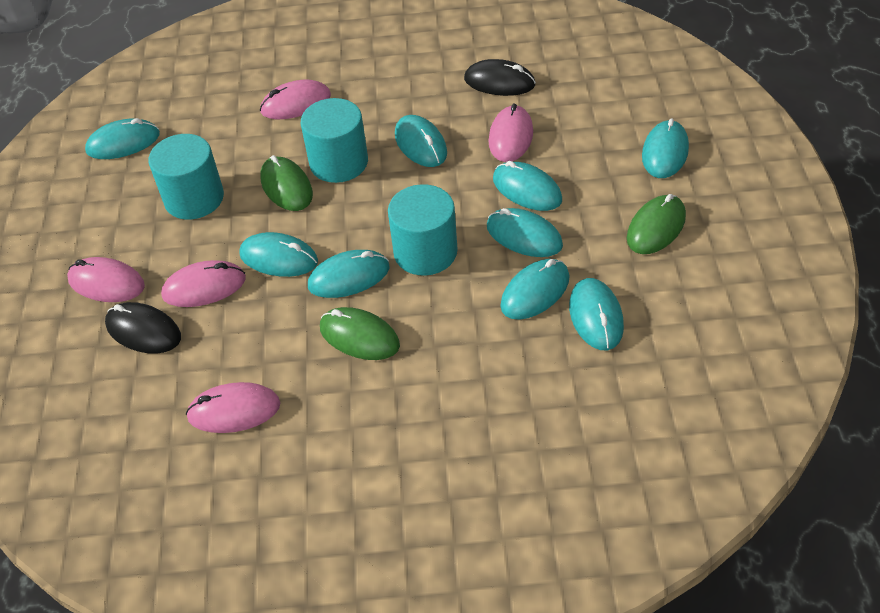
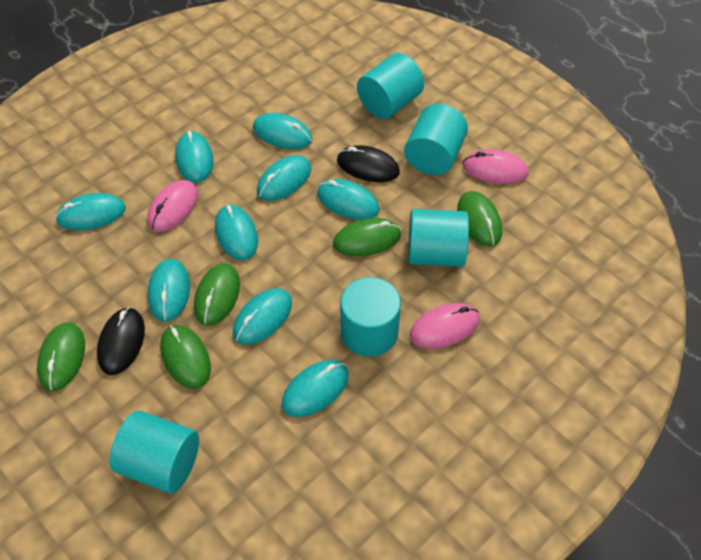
green mouse: 3 -> 5
pink mouse: 5 -> 3
turquoise cylinder: 3 -> 5

